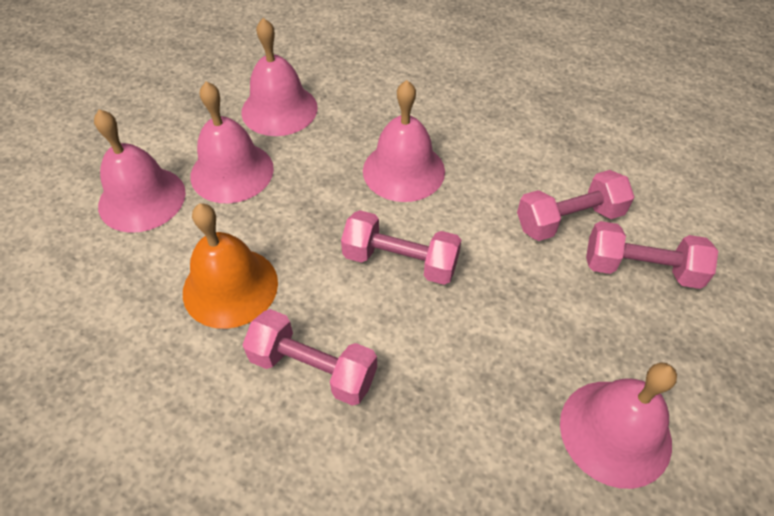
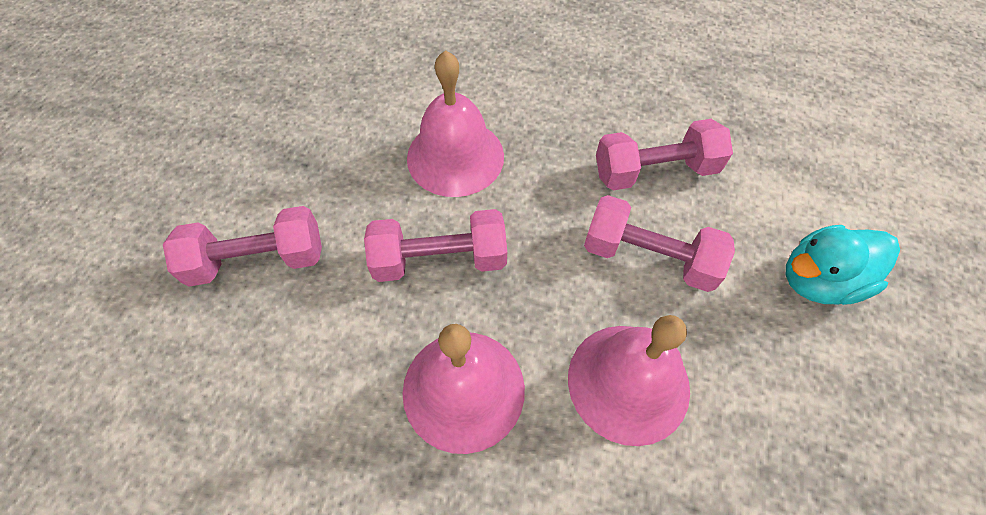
orange bell: 1 -> 0
pink bell: 5 -> 3
turquoise duck: 0 -> 1

